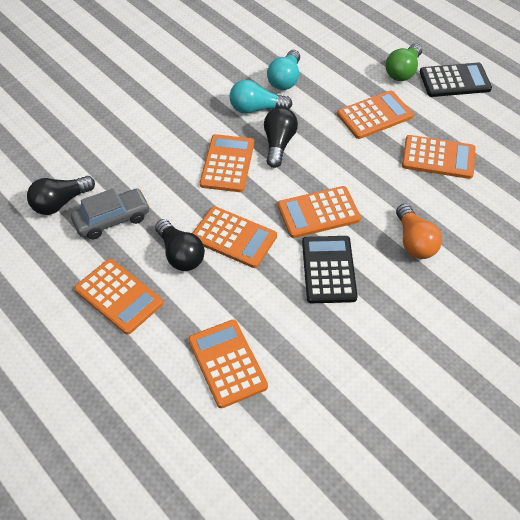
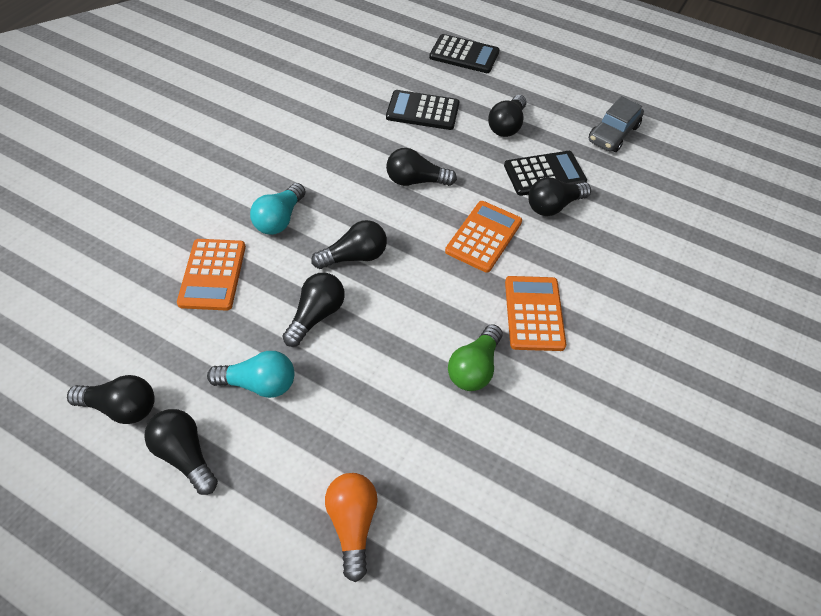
black calculator: 2 -> 3
black light bulb: 3 -> 7
orange calculator: 7 -> 3

